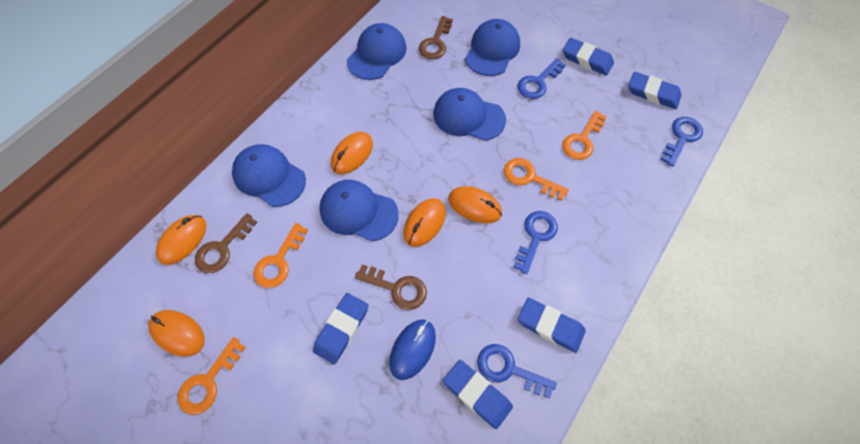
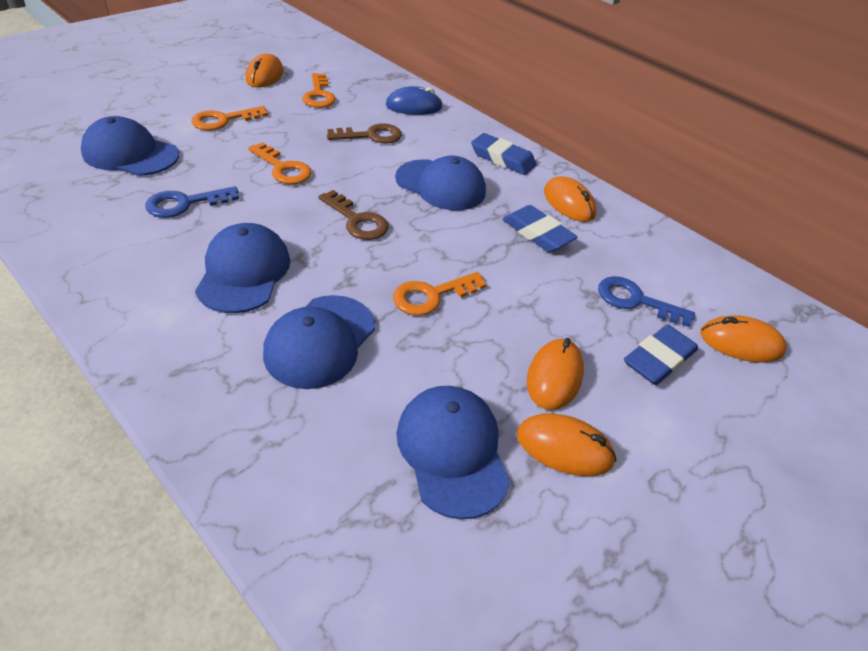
blue eraser: 5 -> 3
blue key: 4 -> 2
brown key: 3 -> 2

